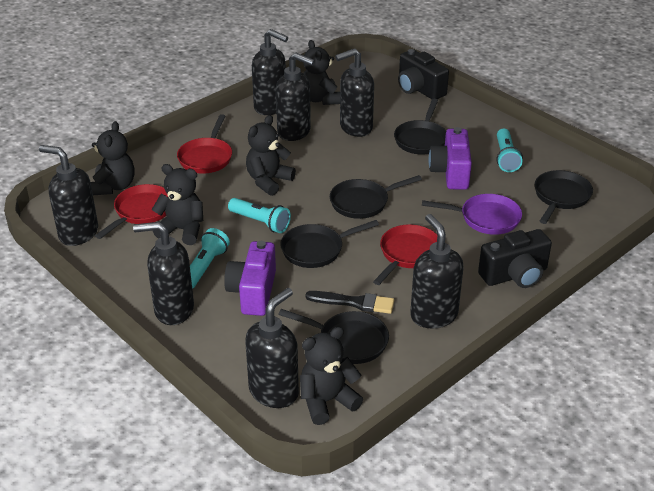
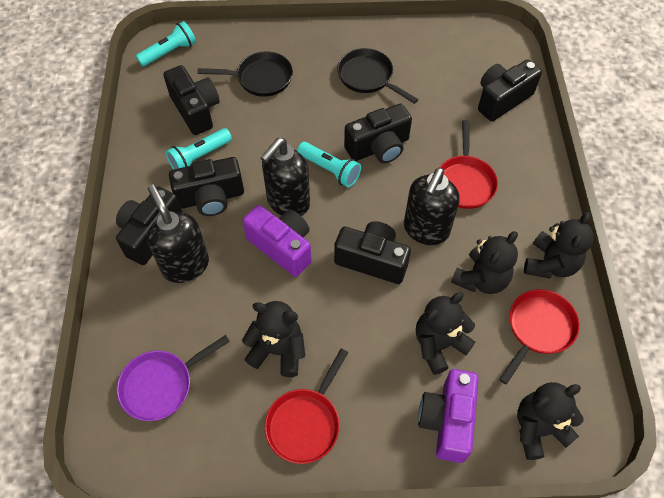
black brush: 1 -> 0
black camera: 2 -> 6
black pan: 5 -> 2
black soap dispenser: 7 -> 3

